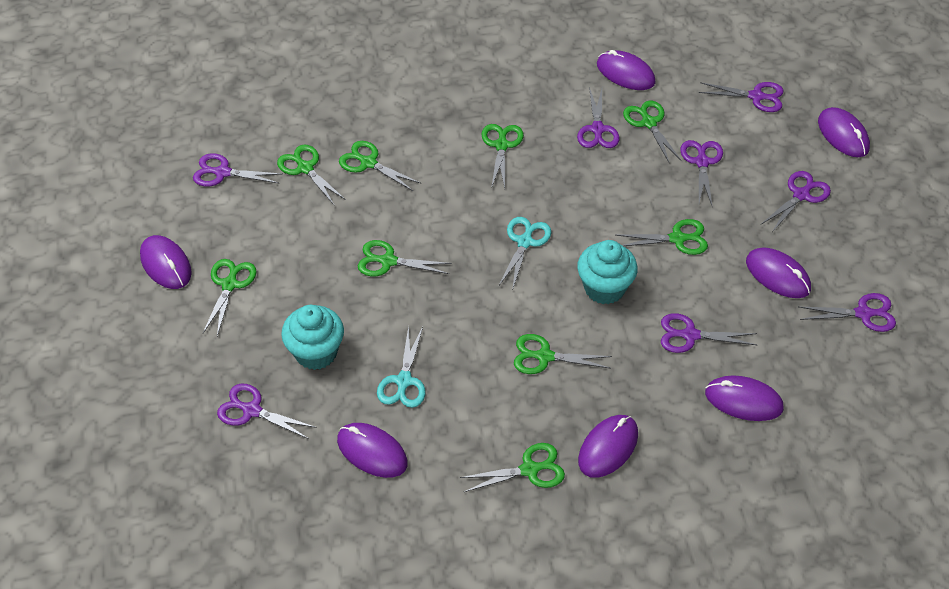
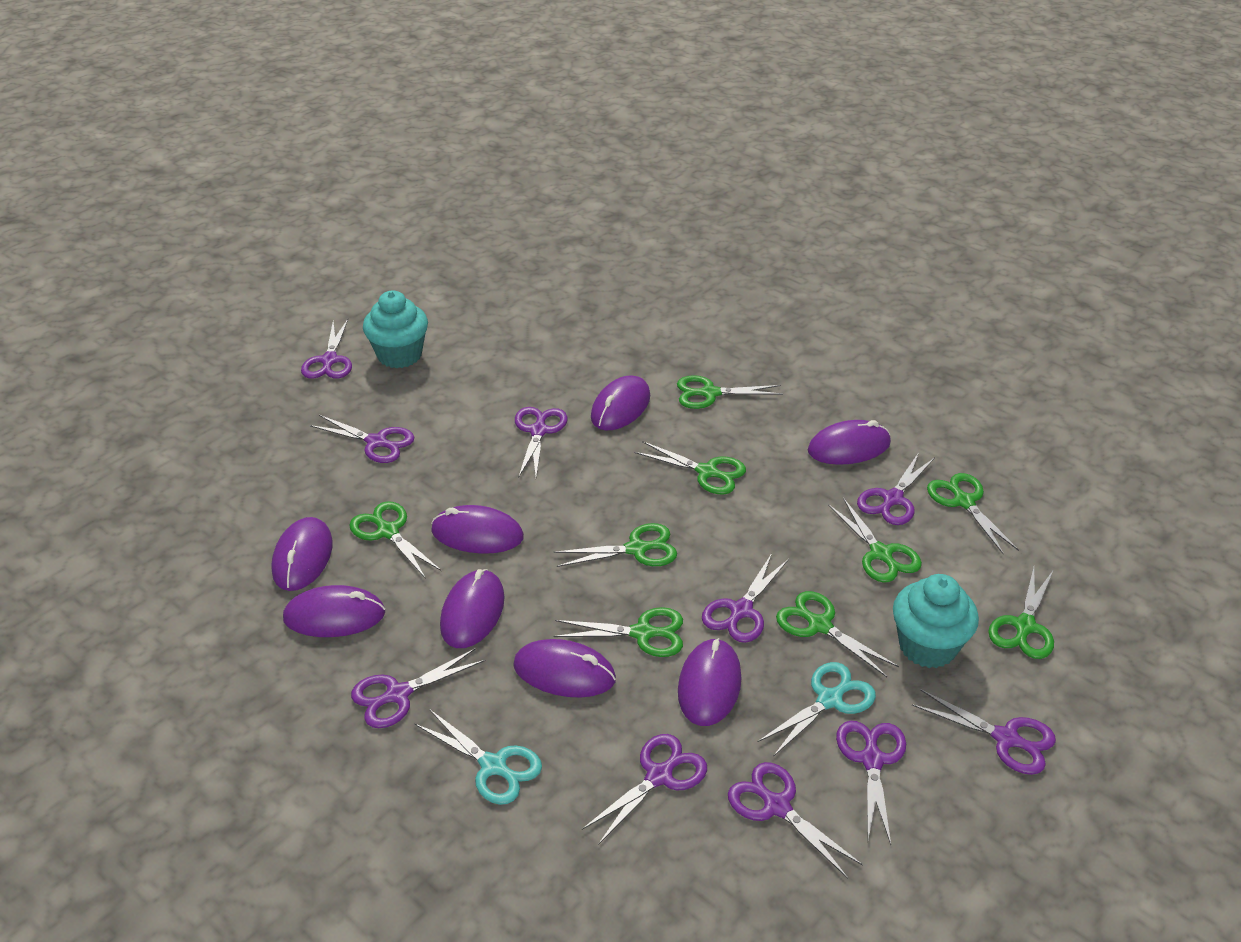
purple mouse: 7 -> 8
purple scissors: 8 -> 10

